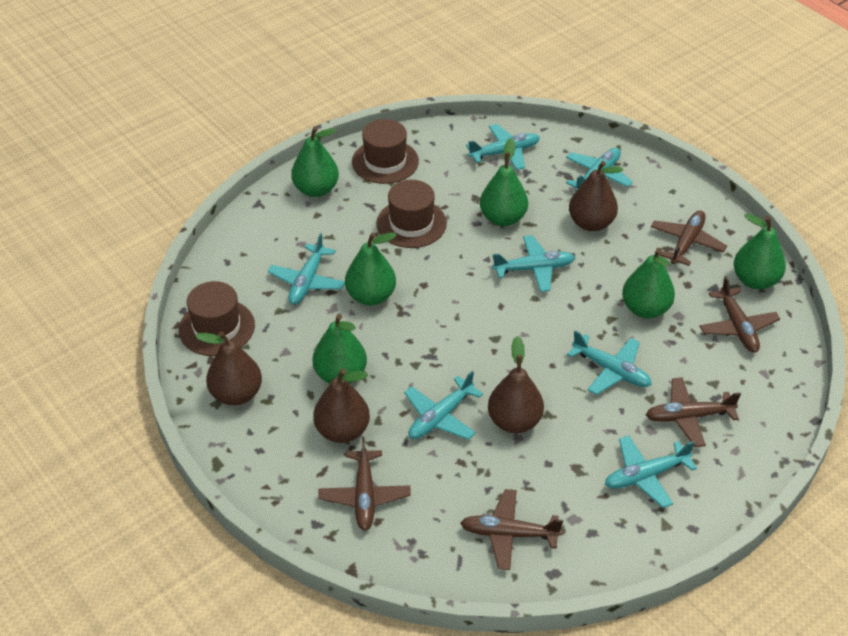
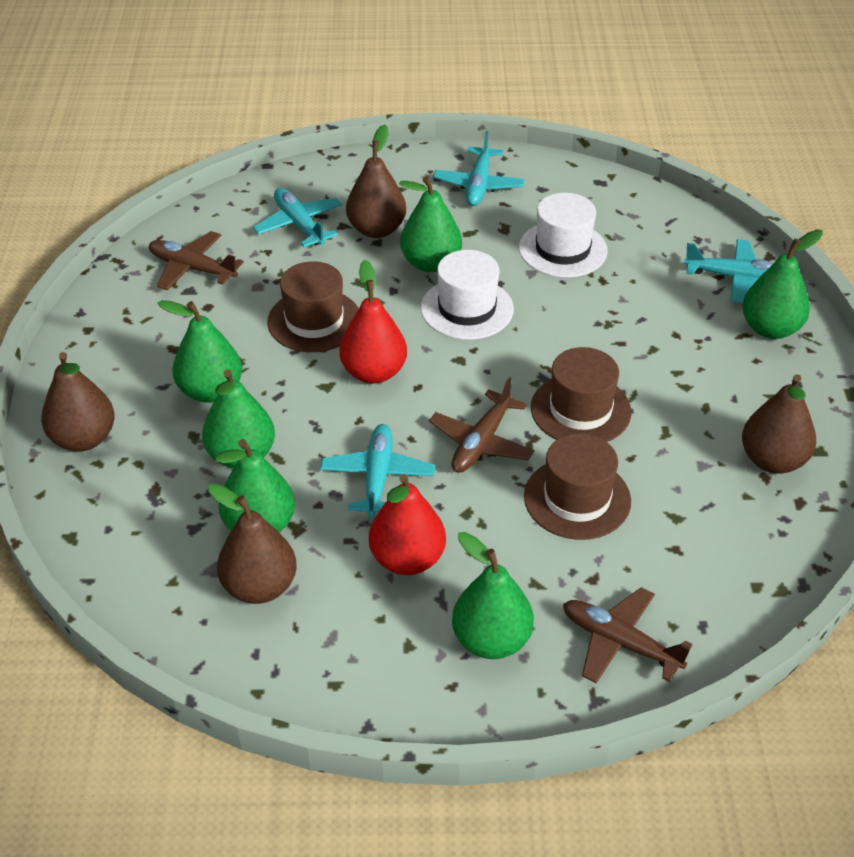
brown plane: 5 -> 3
red pear: 0 -> 2
turquoise plane: 7 -> 4
white hat: 0 -> 2

